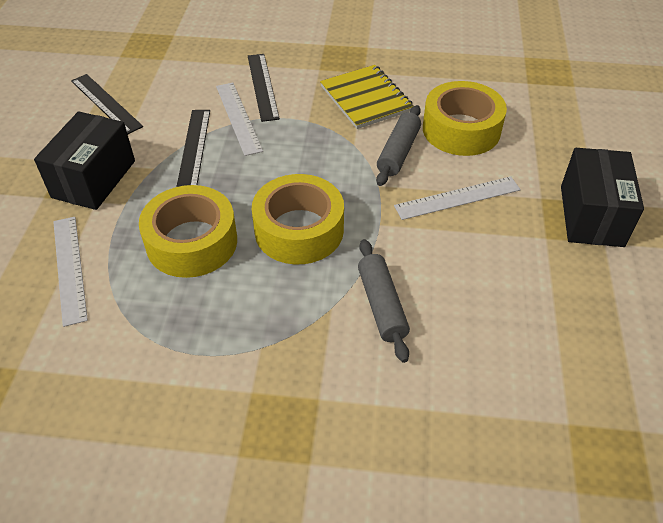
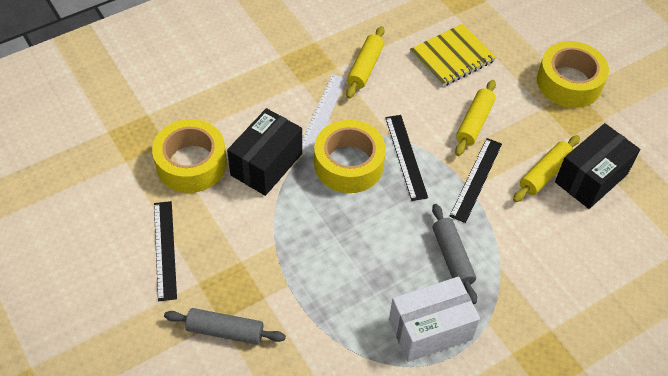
white box: 0 -> 1
white ruler: 3 -> 1
yellow rolling pin: 0 -> 3

